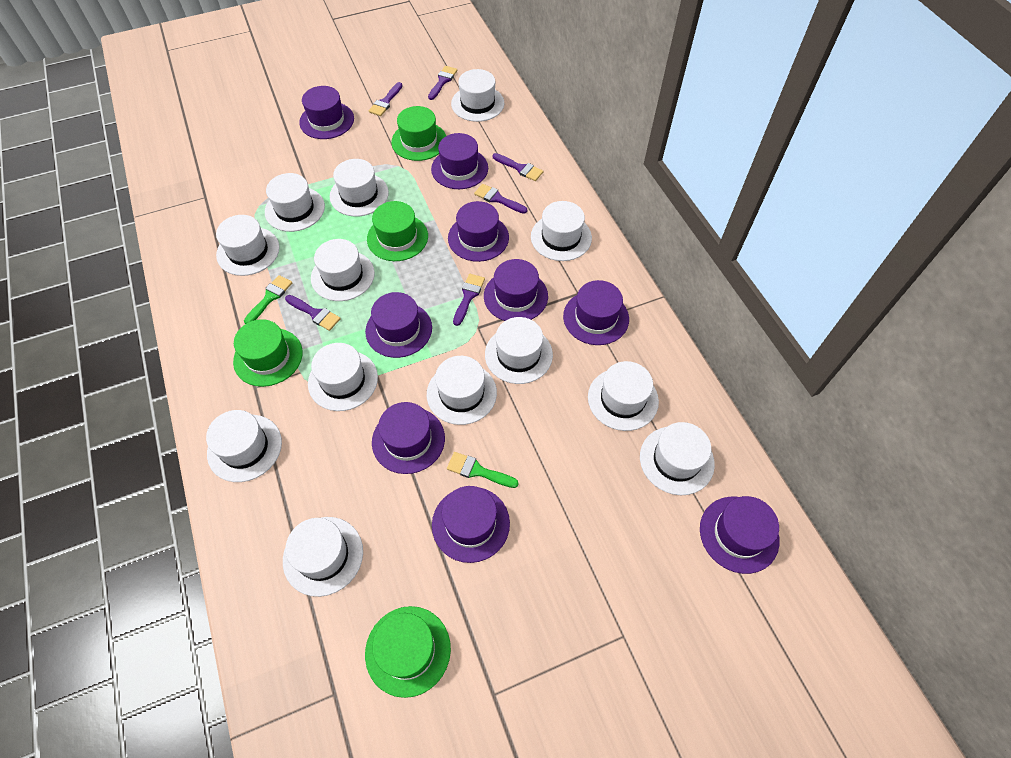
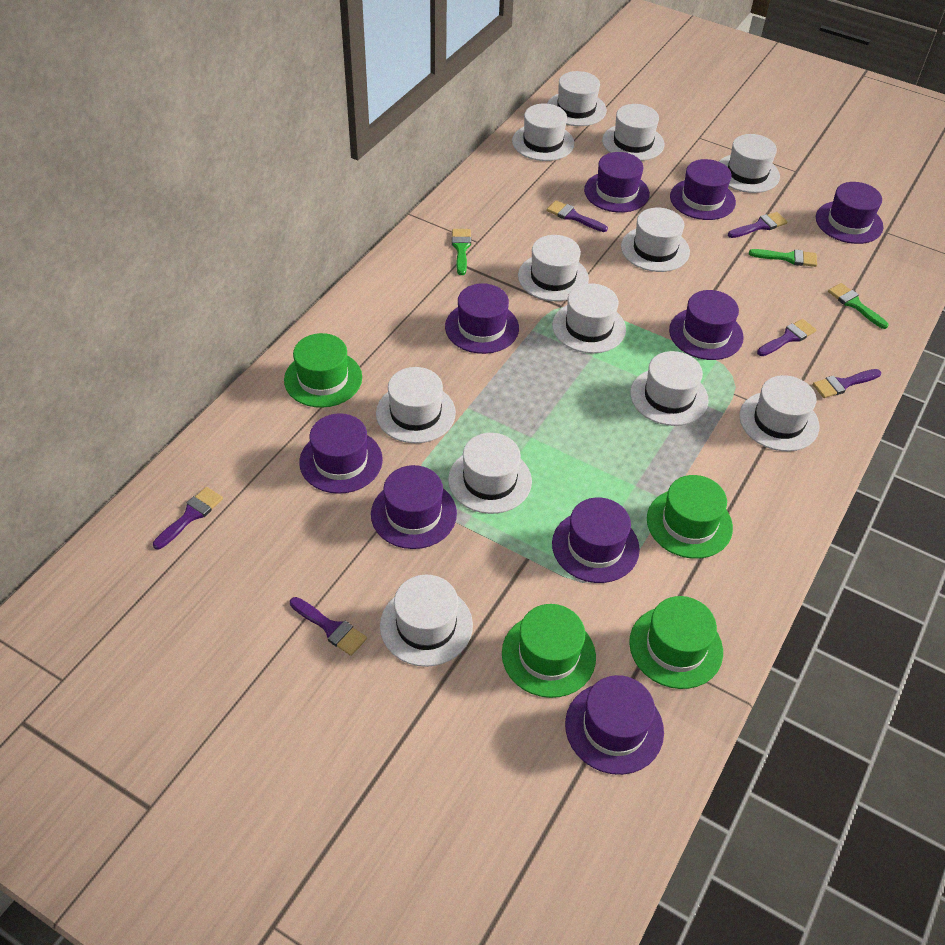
green brush: 2 -> 3
white hat: 13 -> 12

